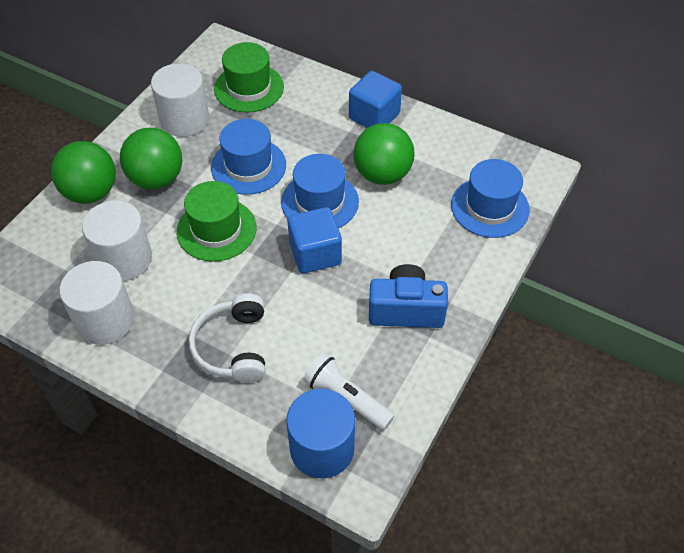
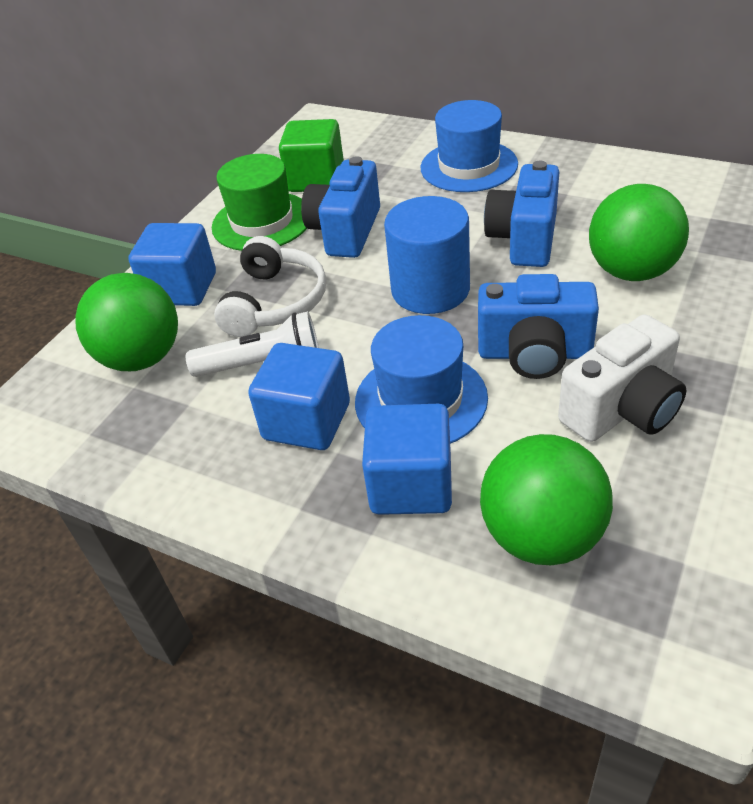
blue camera: 1 -> 3
blue cube: 2 -> 3
blue hat: 3 -> 2
green cube: 0 -> 1
green hat: 2 -> 1
white camera: 0 -> 1
white cylinder: 3 -> 0

